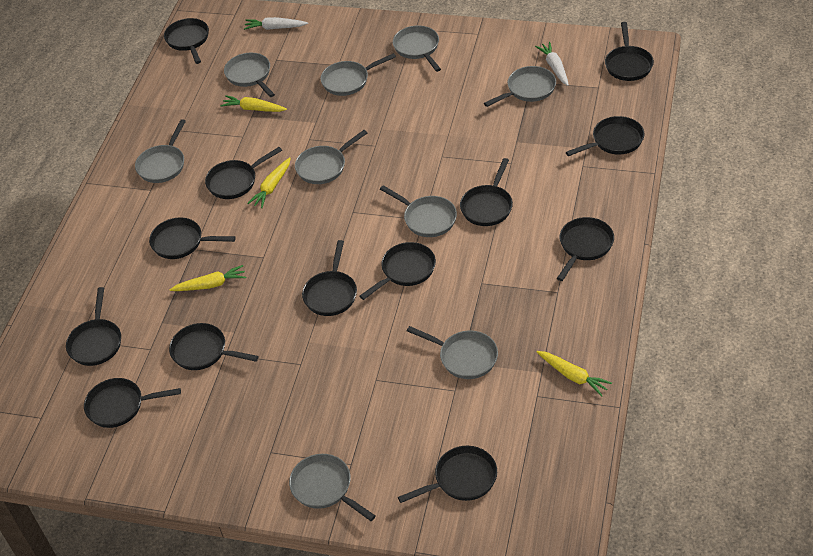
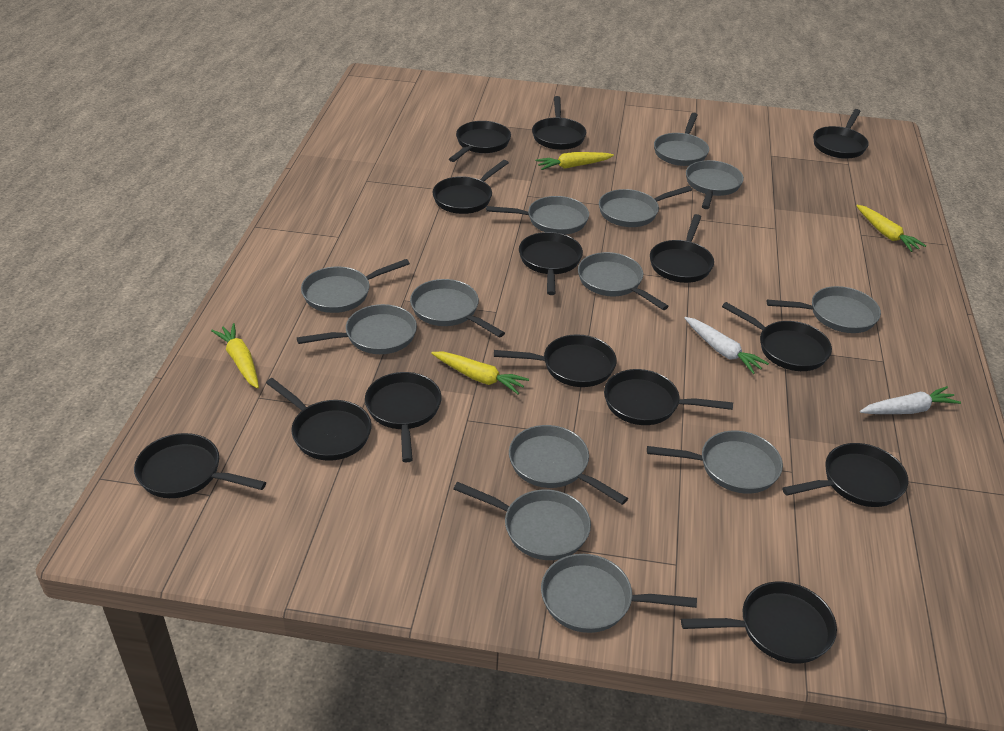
black pan: 13 -> 14
grey pan: 9 -> 13

